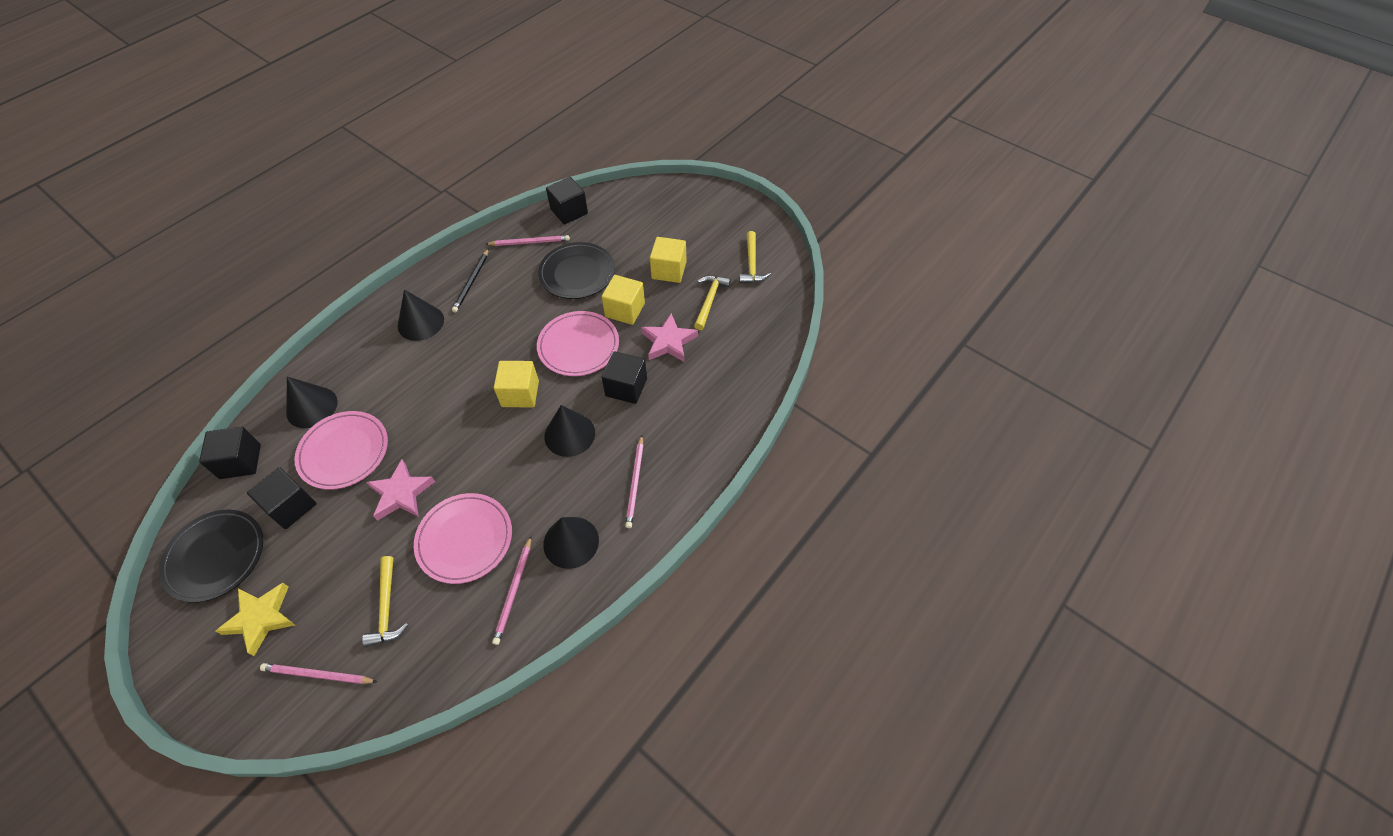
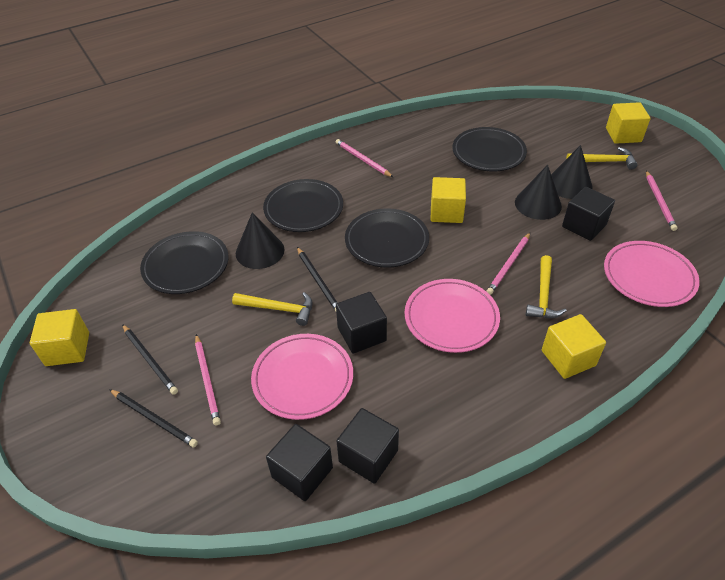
black cone: 4 -> 3
black pencil: 1 -> 3
black plate: 2 -> 4
pink star: 2 -> 0
yellow cube: 3 -> 4
yellow star: 1 -> 0

